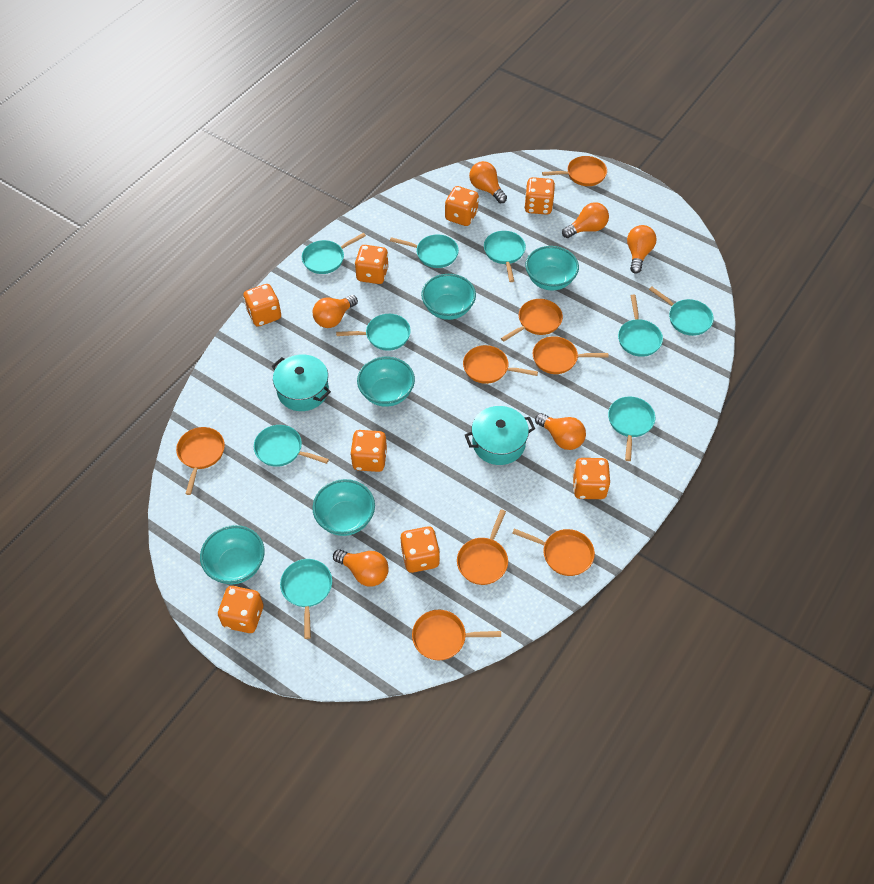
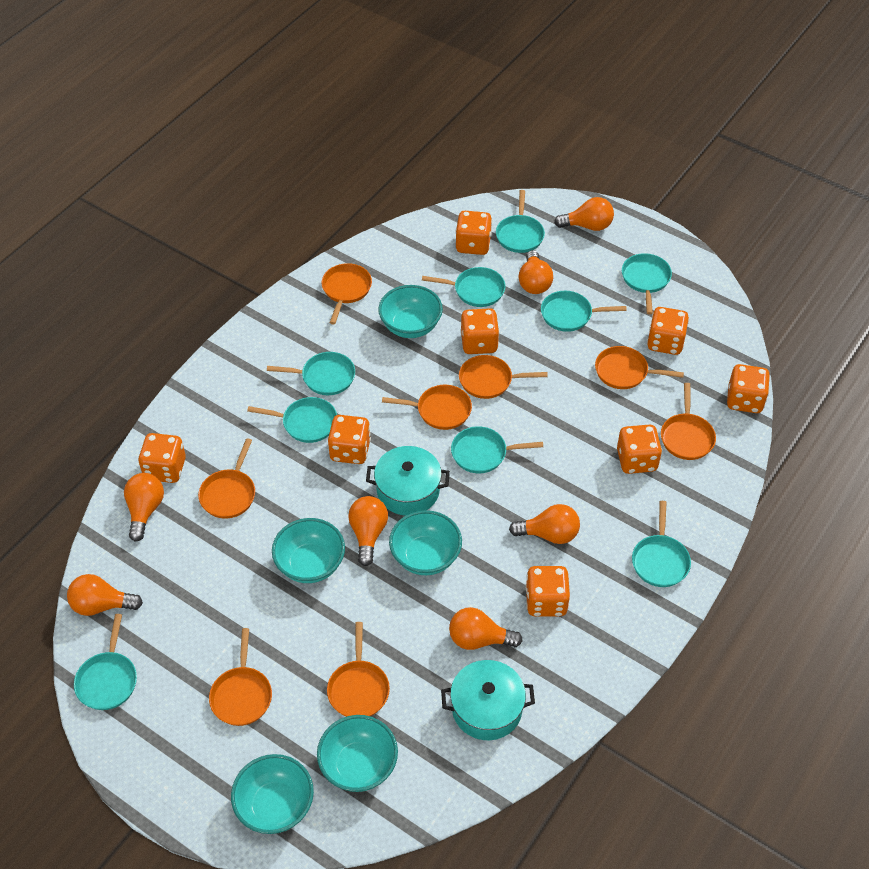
orange light bulb: 6 -> 7

